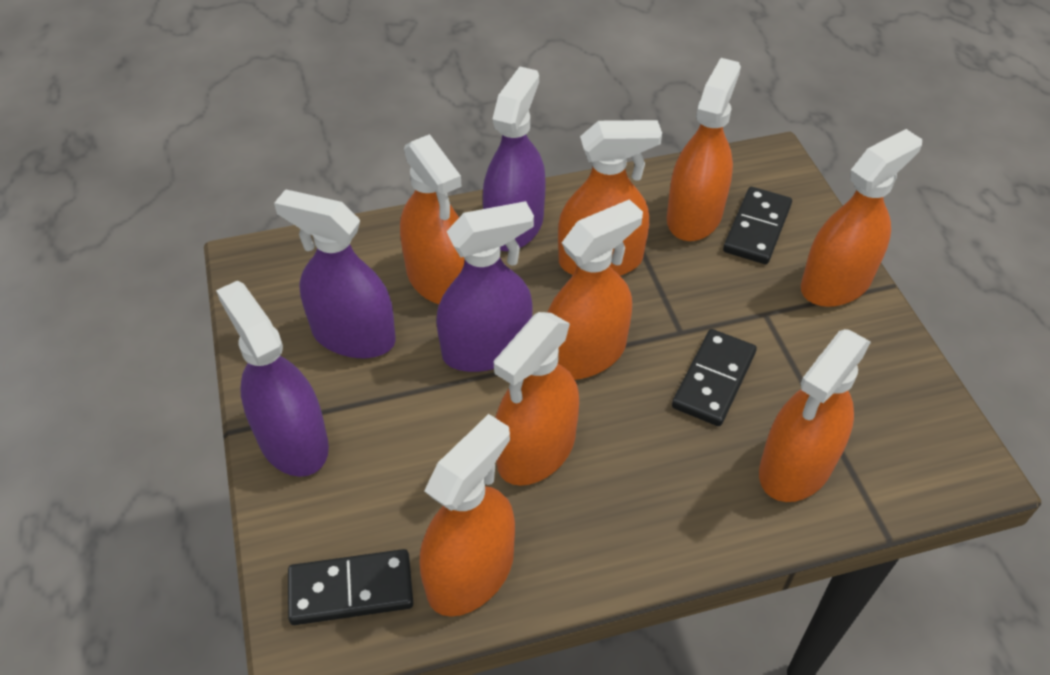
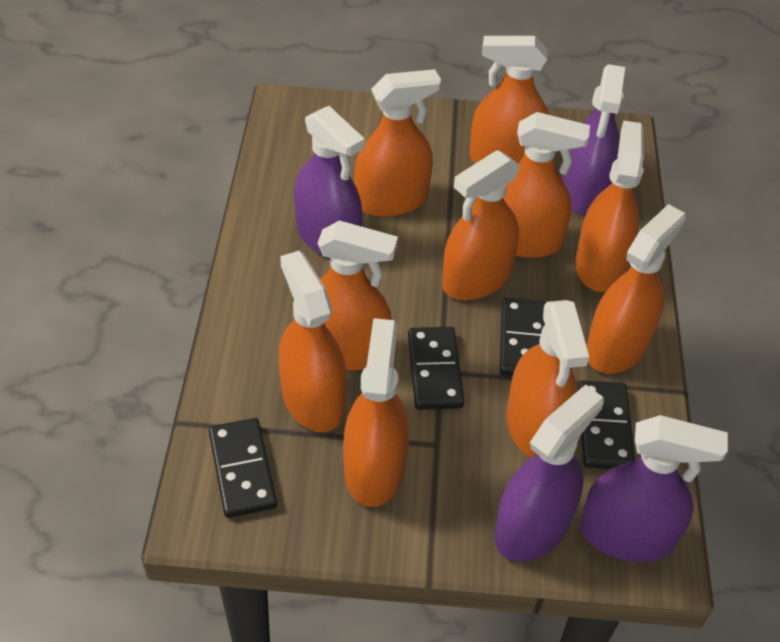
black domino: 3 -> 4
orange spray bottle: 8 -> 10

